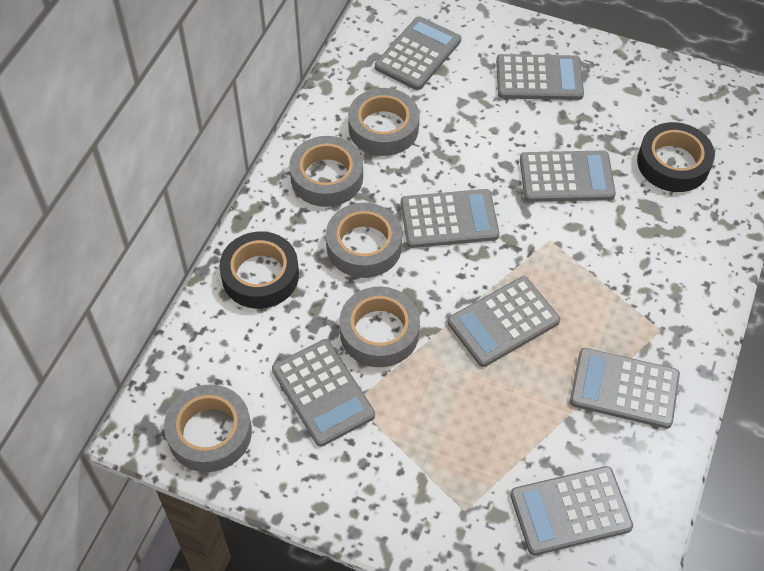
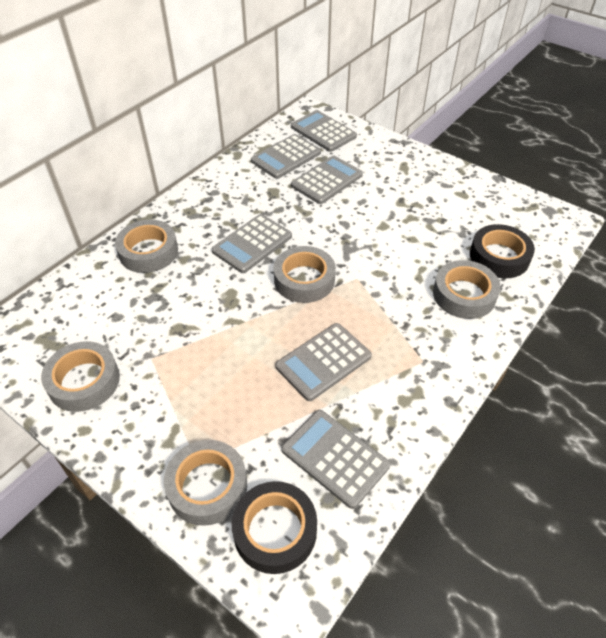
grey calculator: 8 -> 6

